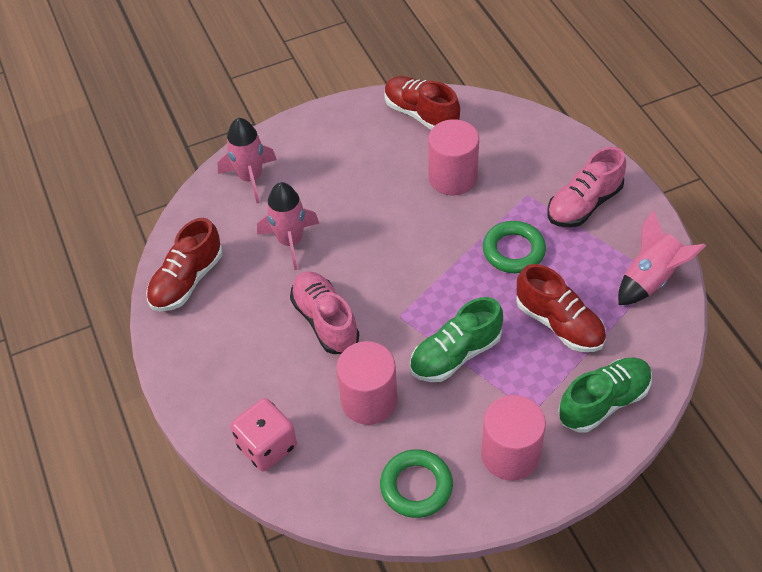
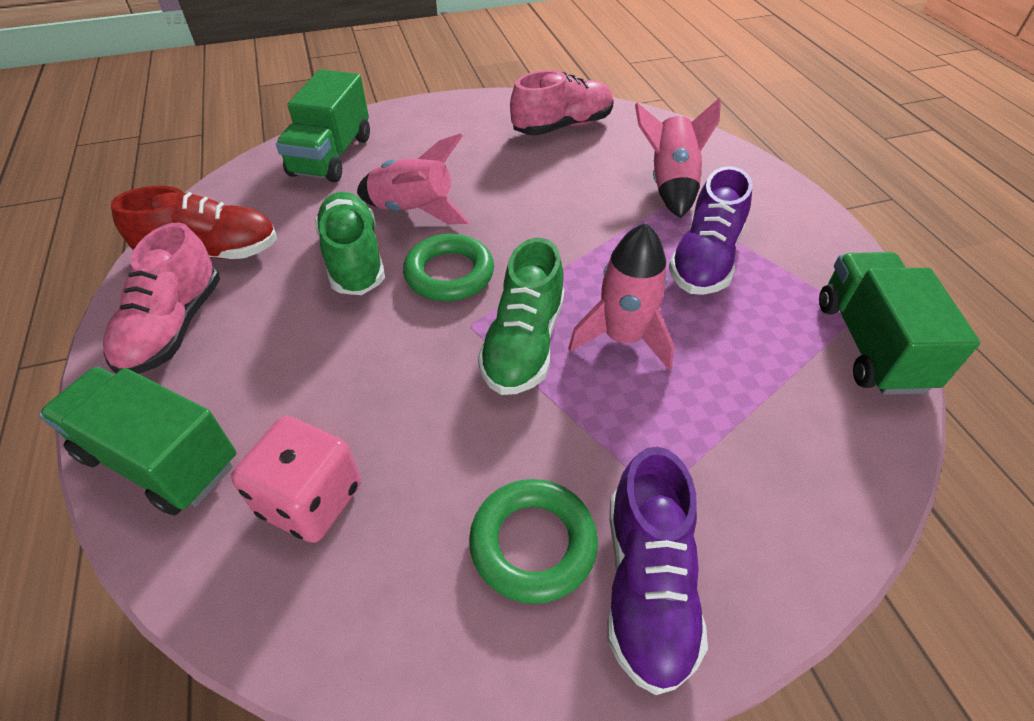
green truck: 0 -> 3
pink cylinder: 3 -> 0
purple shoe: 0 -> 2
red shoe: 3 -> 1

